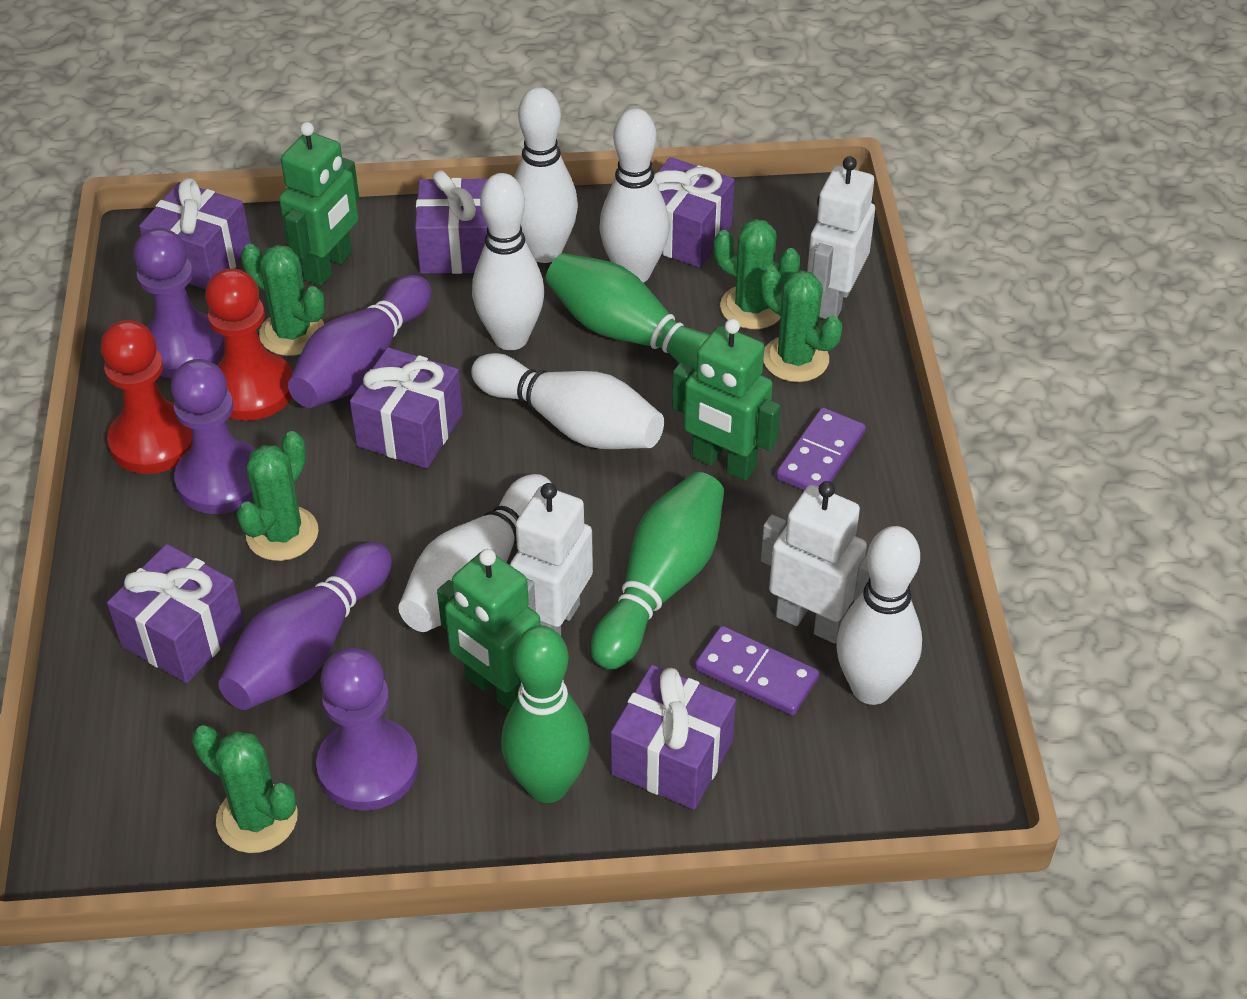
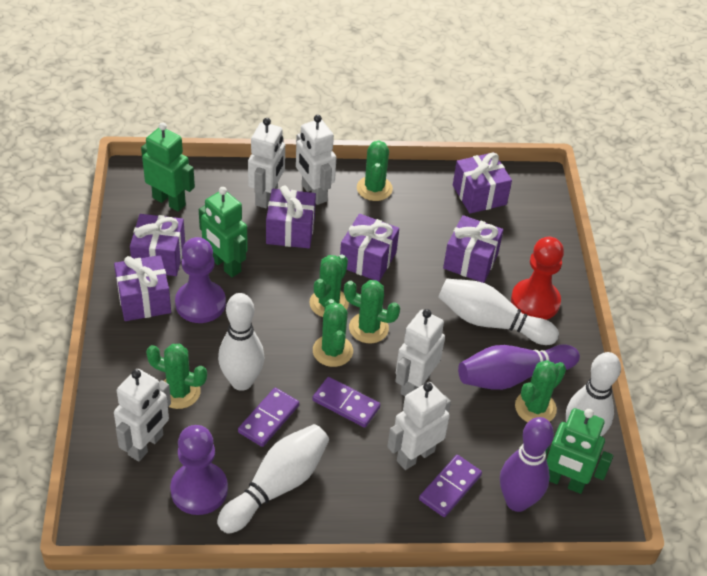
green bowling pin: 3 -> 0
green cactus: 5 -> 6
purple domino: 2 -> 3
purple pawn: 3 -> 2
red pawn: 2 -> 1
white bowling pin: 6 -> 4
white robot: 3 -> 5

